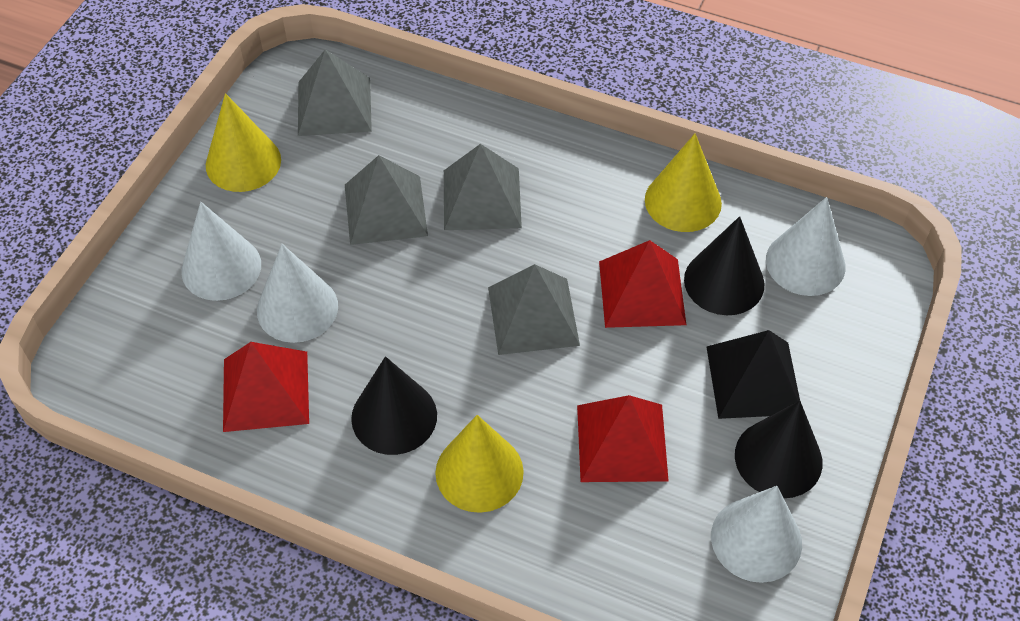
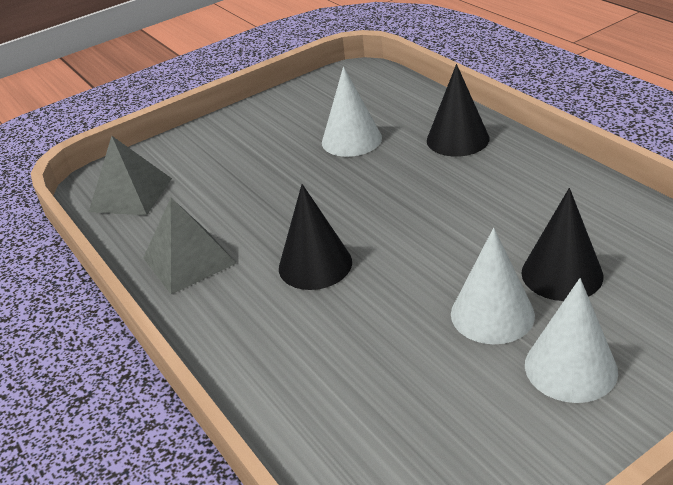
black pyramid: 1 -> 0
grey pyramid: 4 -> 2
red pyramid: 3 -> 0
white cone: 4 -> 3
yellow cone: 3 -> 0

